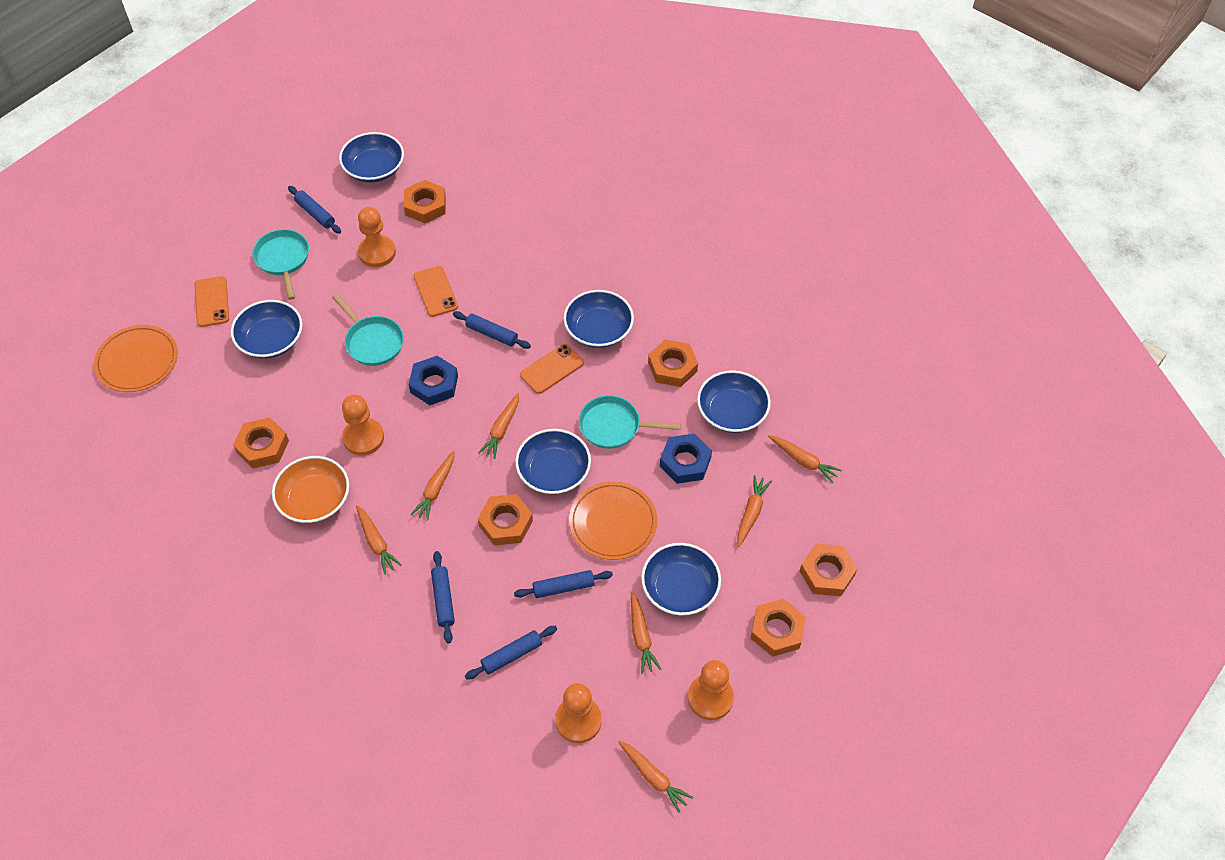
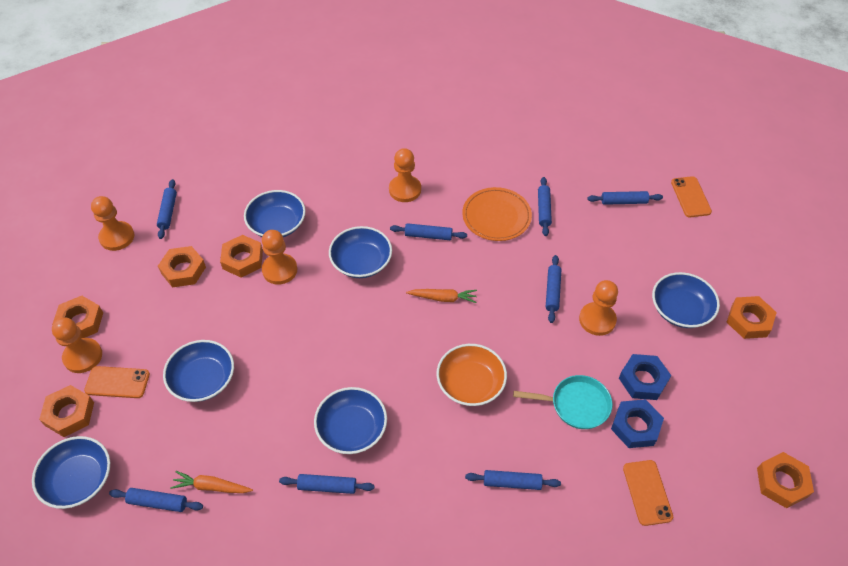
blue rolling pin: 5 -> 8
orange carrot: 7 -> 2
orange pawn: 4 -> 5
orange plate: 2 -> 1
turquoise pan: 3 -> 1

